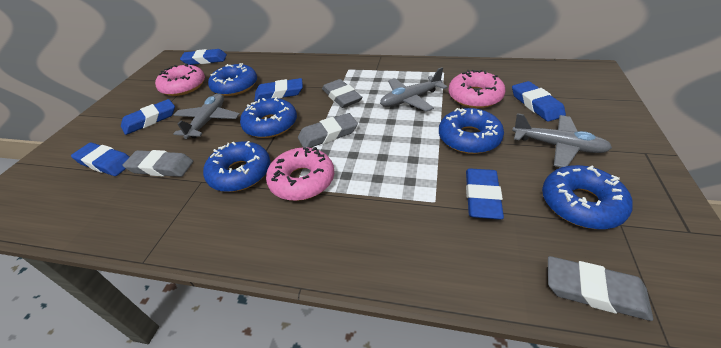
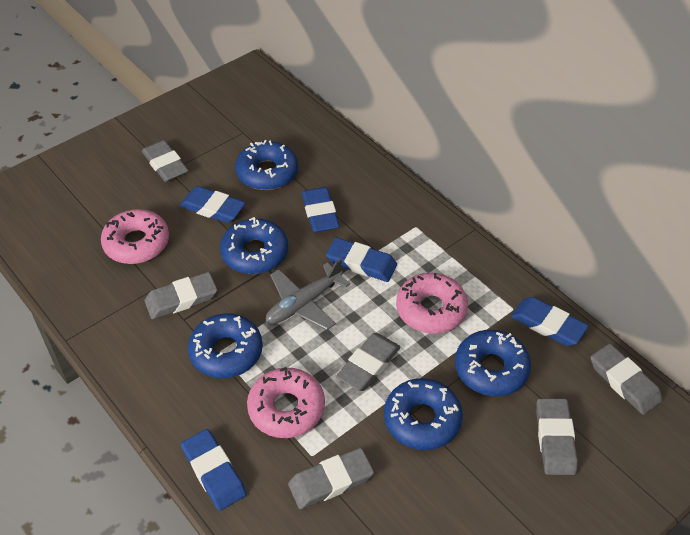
blue eraser: 6 -> 5
grey eraser: 4 -> 6
grey plane: 3 -> 1

